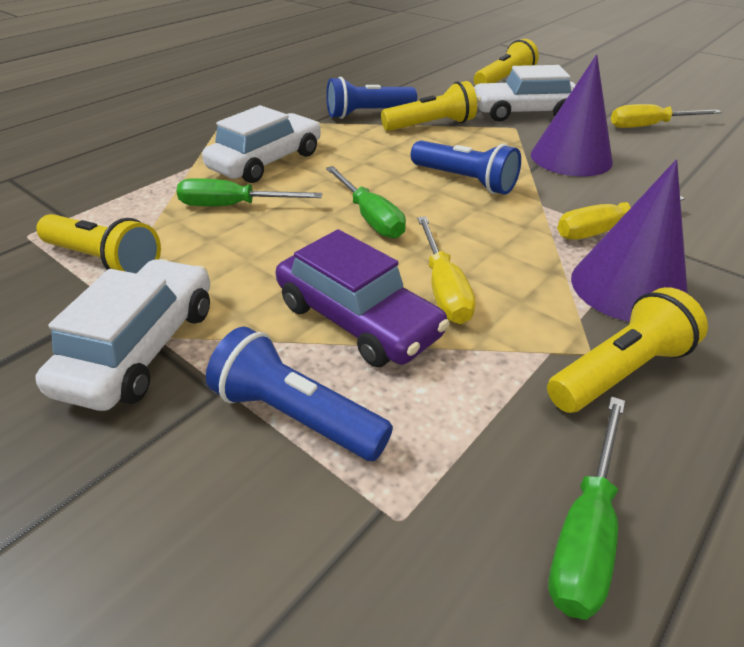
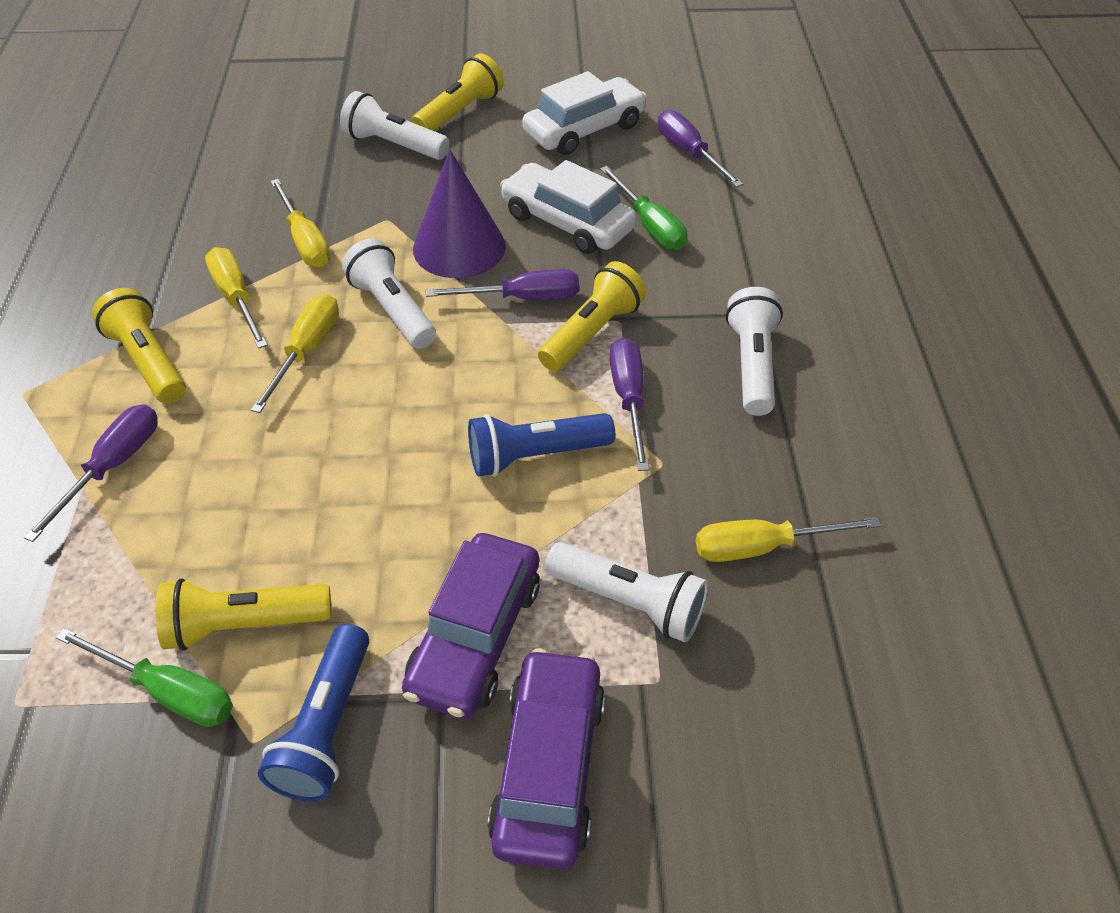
blue flashlight: 3 -> 2
green screwdriver: 3 -> 2
purple car: 1 -> 2
purple cone: 2 -> 1
purple screwdriver: 0 -> 4
white car: 3 -> 2
white flashlight: 0 -> 4
yellow screwdriver: 3 -> 4

